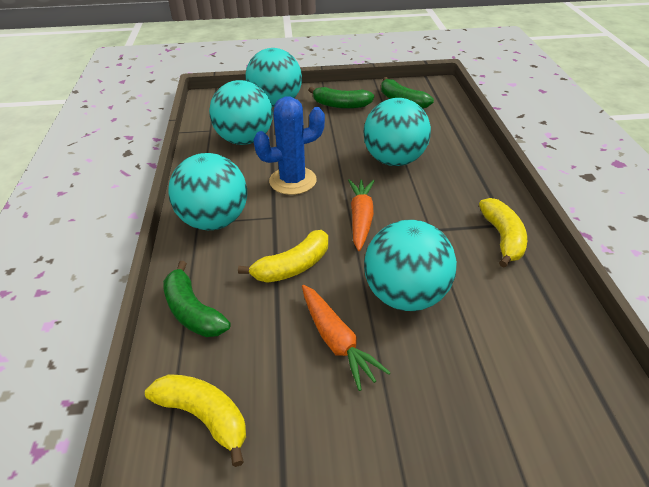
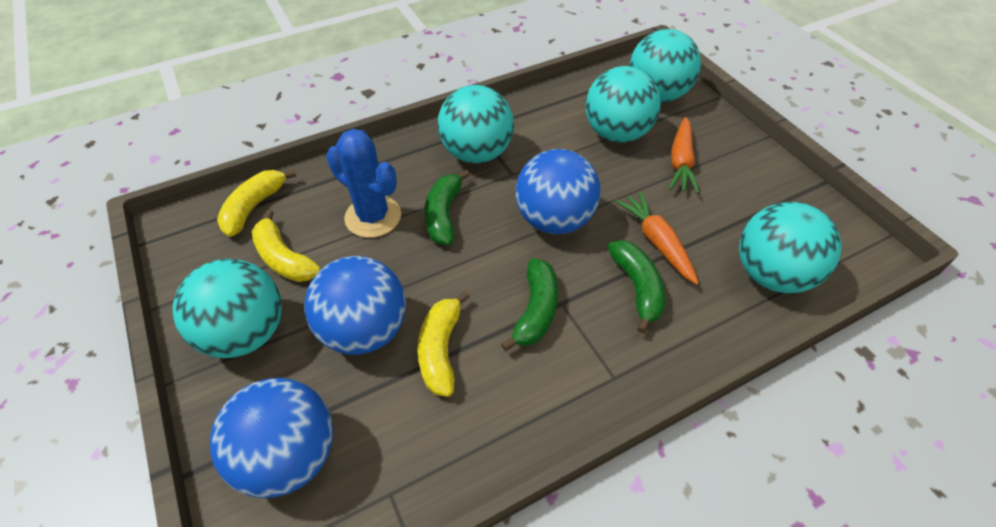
blue ball: 0 -> 3

